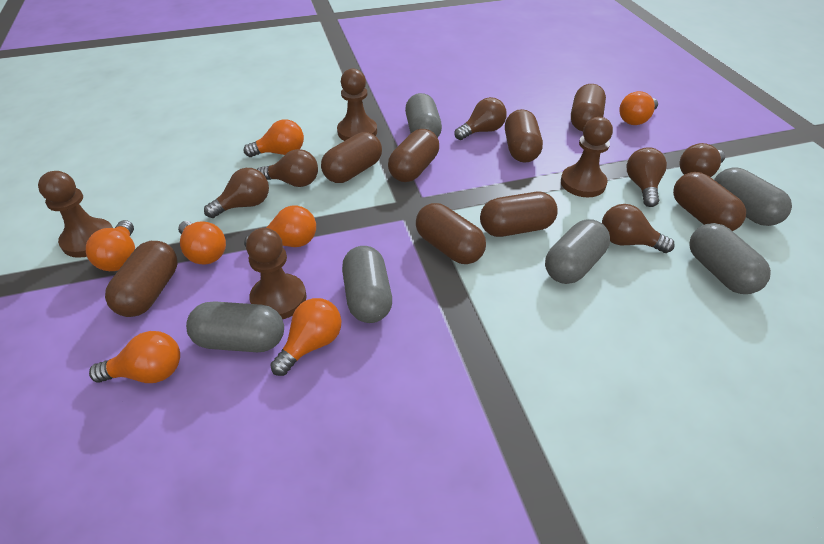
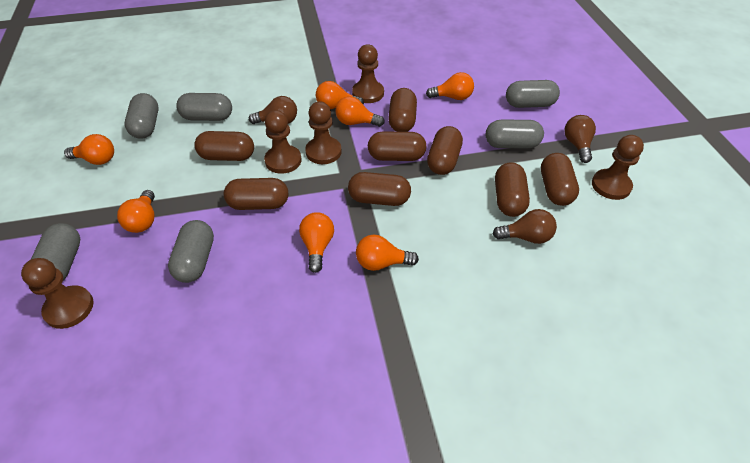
brown light bulb: 6 -> 3
brown pawn: 4 -> 5

